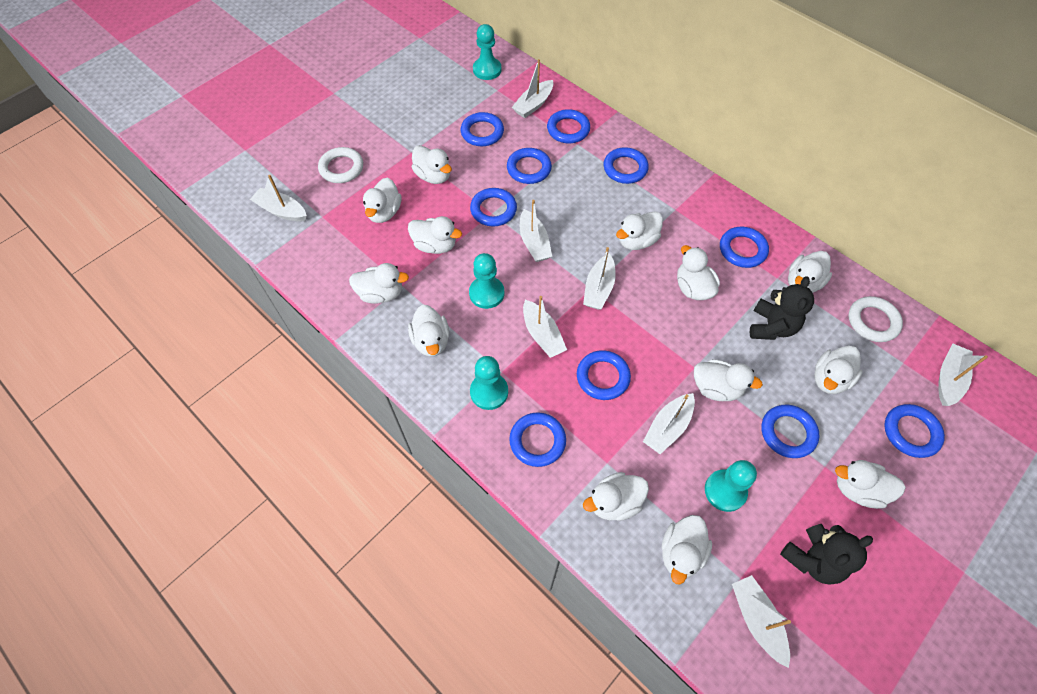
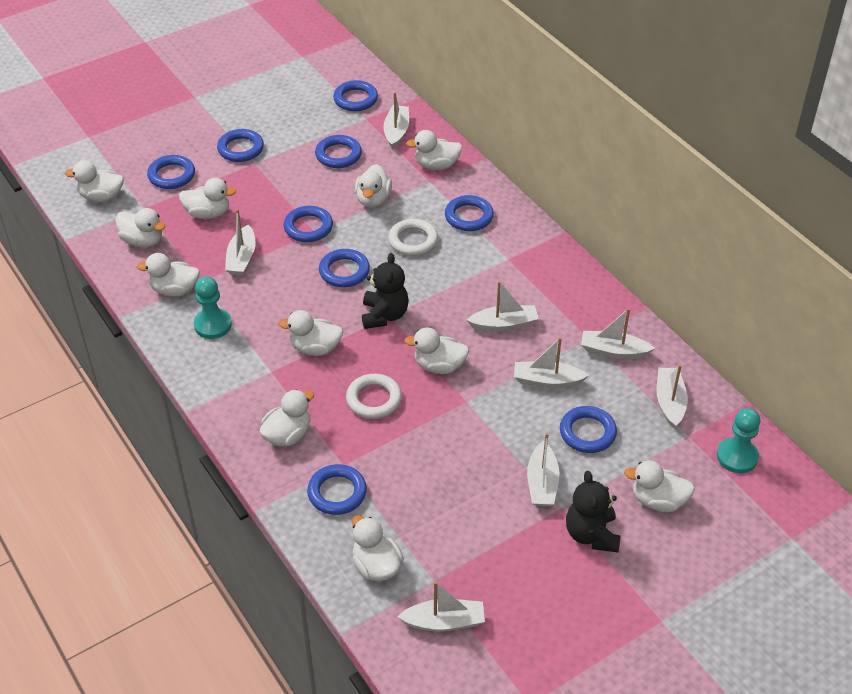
blue ring: 10 -> 9
turquoise pawn: 4 -> 2
white duck: 13 -> 11

